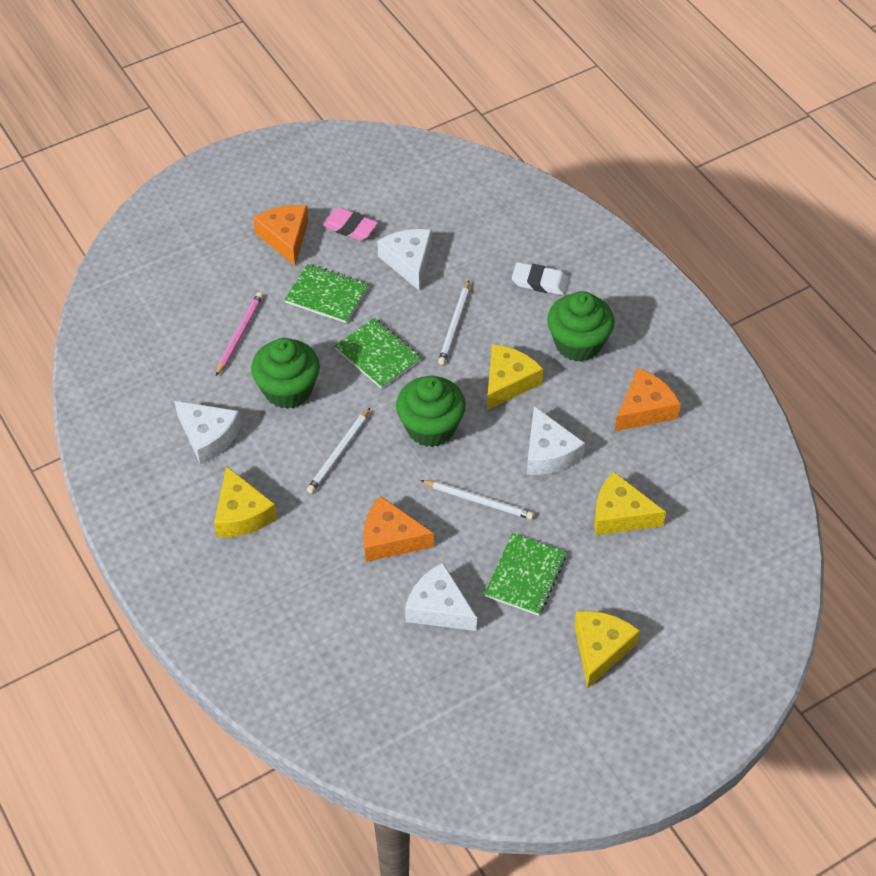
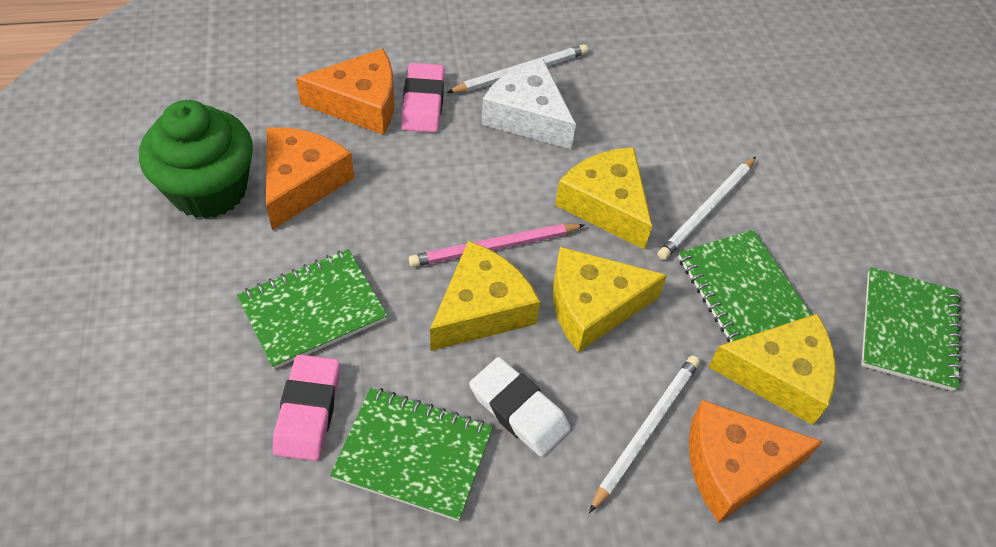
green cupcake: 3 -> 1
green notebook: 3 -> 4
pink eraser: 1 -> 2
white cheese: 4 -> 1

